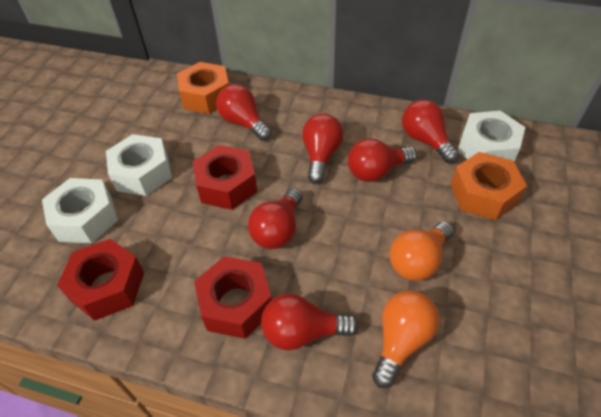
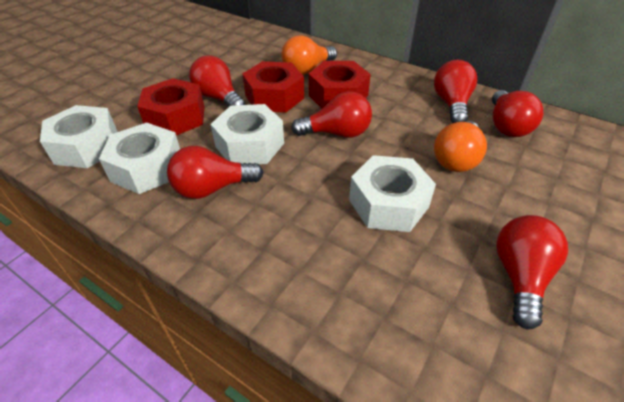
orange nut: 2 -> 0
white nut: 3 -> 4

